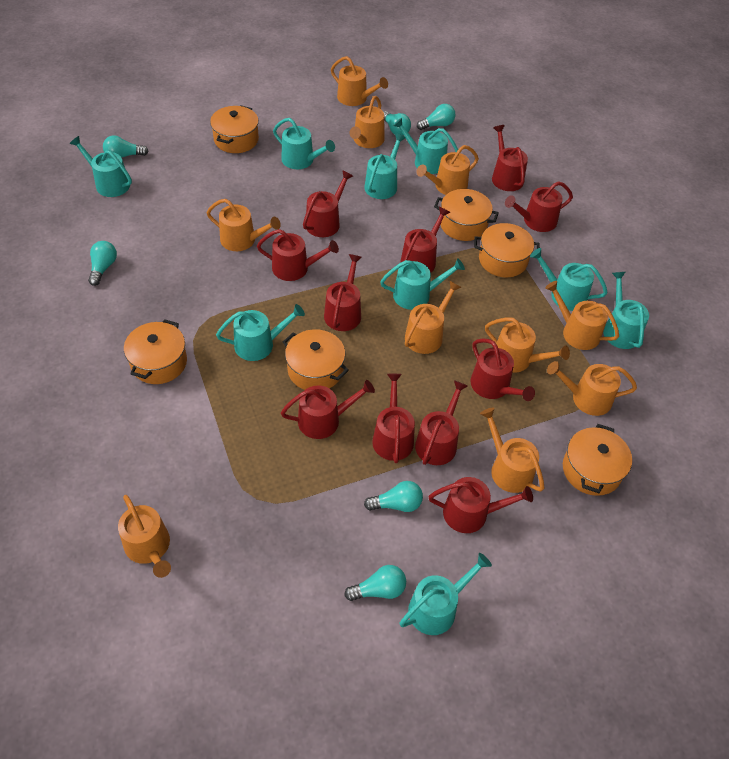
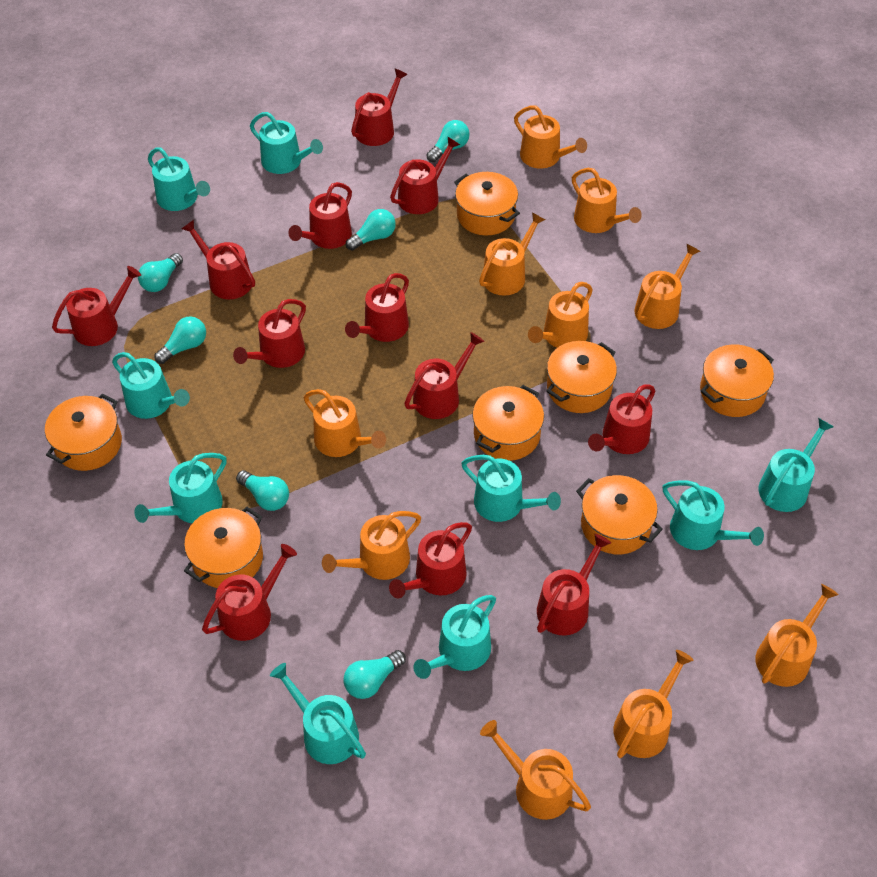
orange pot: 6 -> 7
red watering can: 11 -> 12

